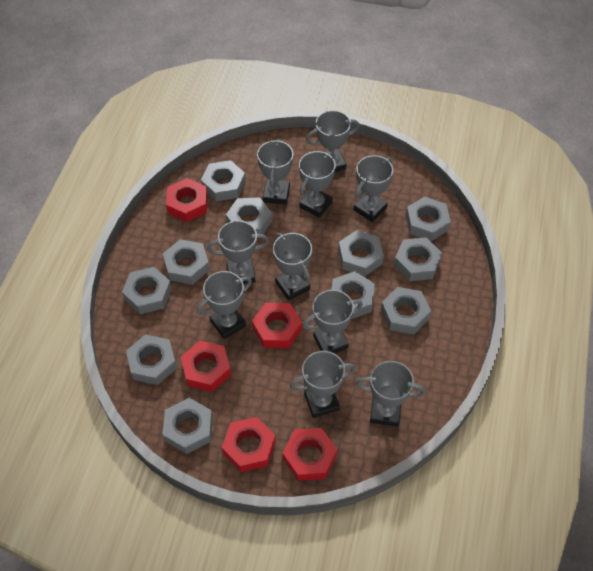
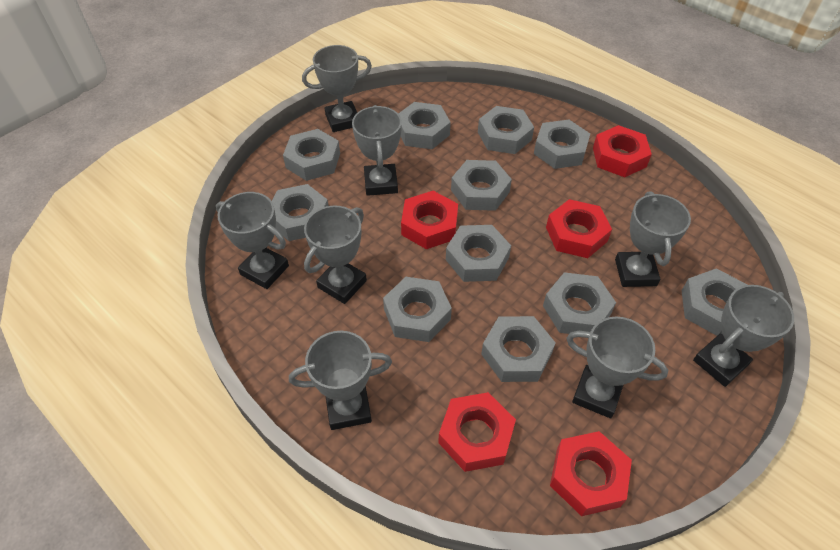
grey trophy: 10 -> 8

